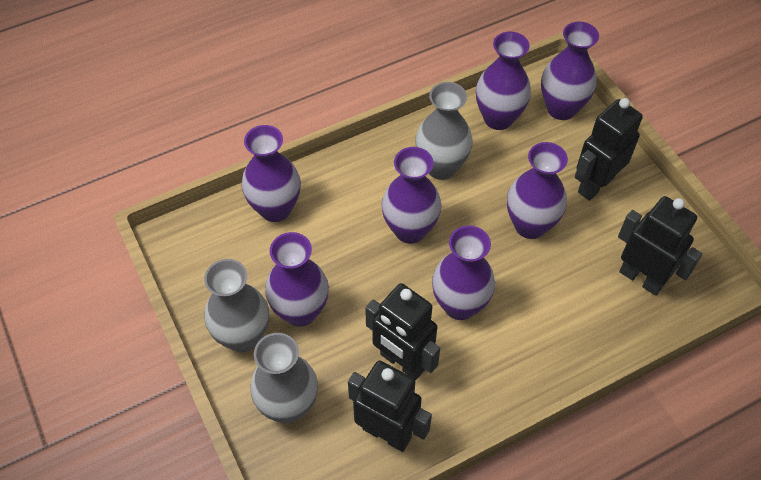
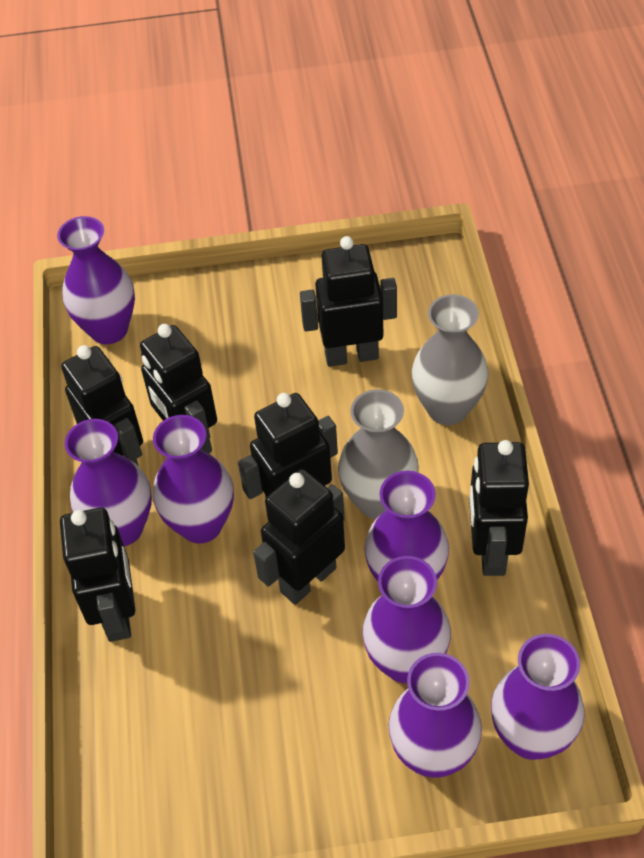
black robot: 4 -> 7
grey vase: 3 -> 2

